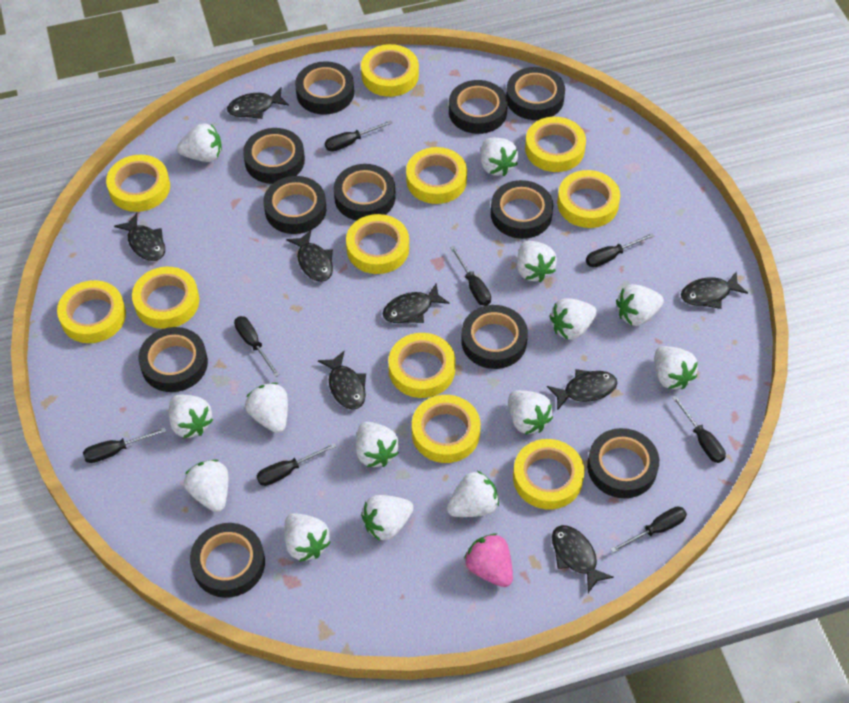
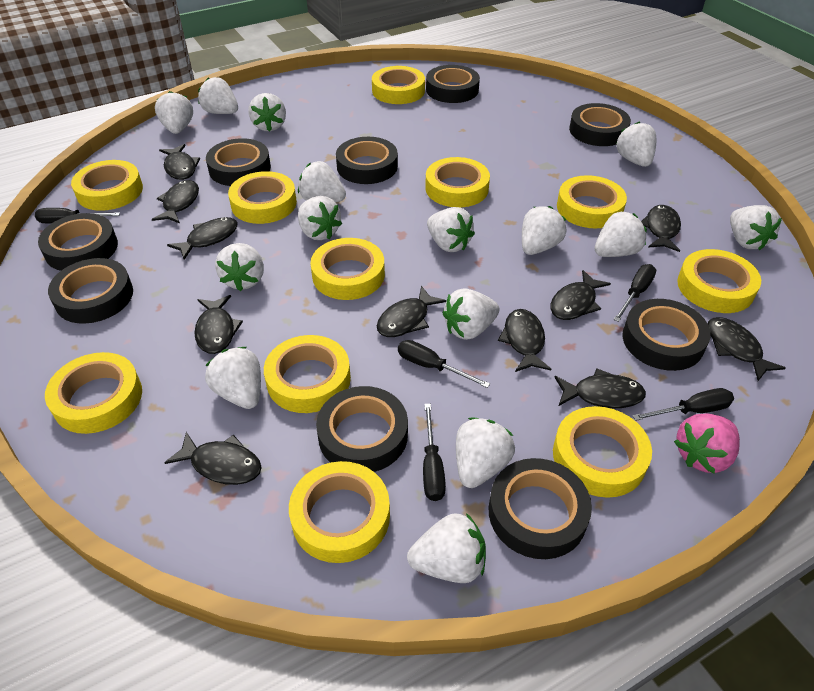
black fish: 8 -> 11
black screwdriver: 8 -> 5
black tape: 11 -> 9
white strawberry: 14 -> 15

